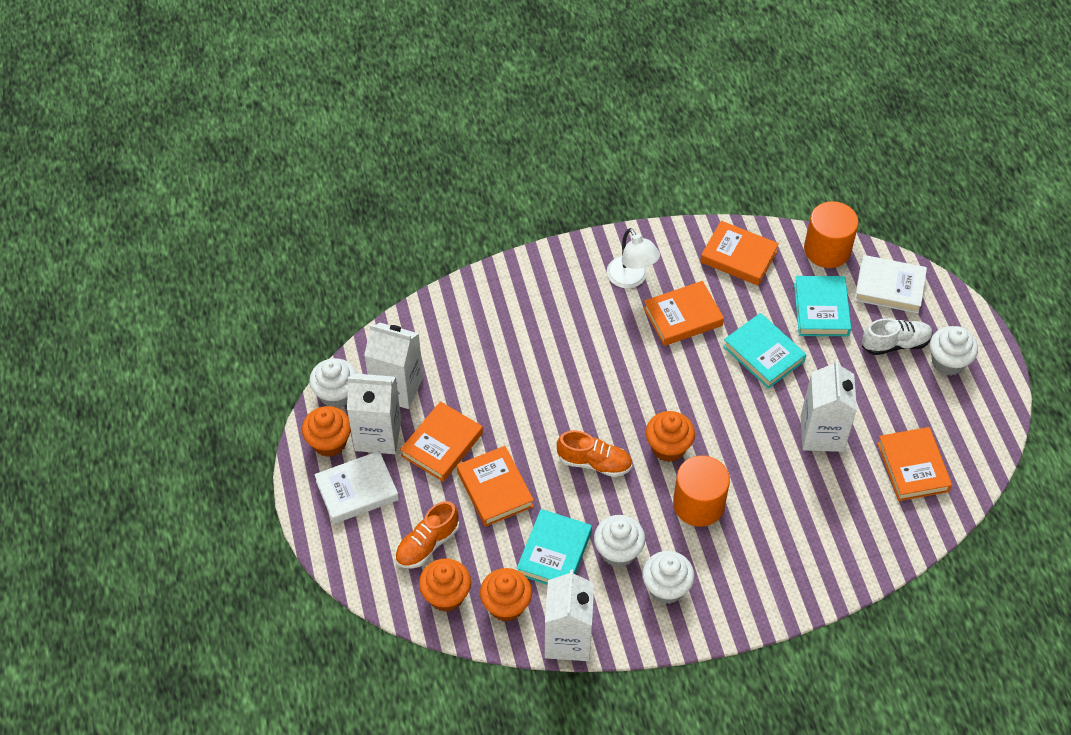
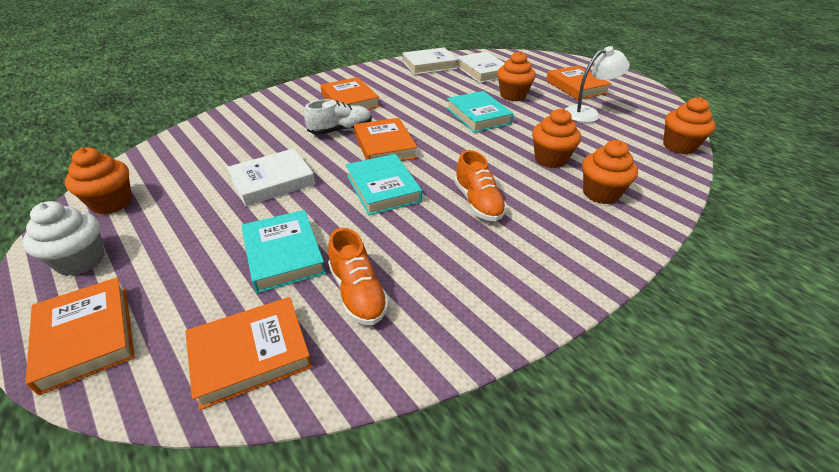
orange cupcake: 4 -> 5
orange cylinder: 2 -> 0
white book: 2 -> 3
white carton: 4 -> 0
white cupcake: 4 -> 1

